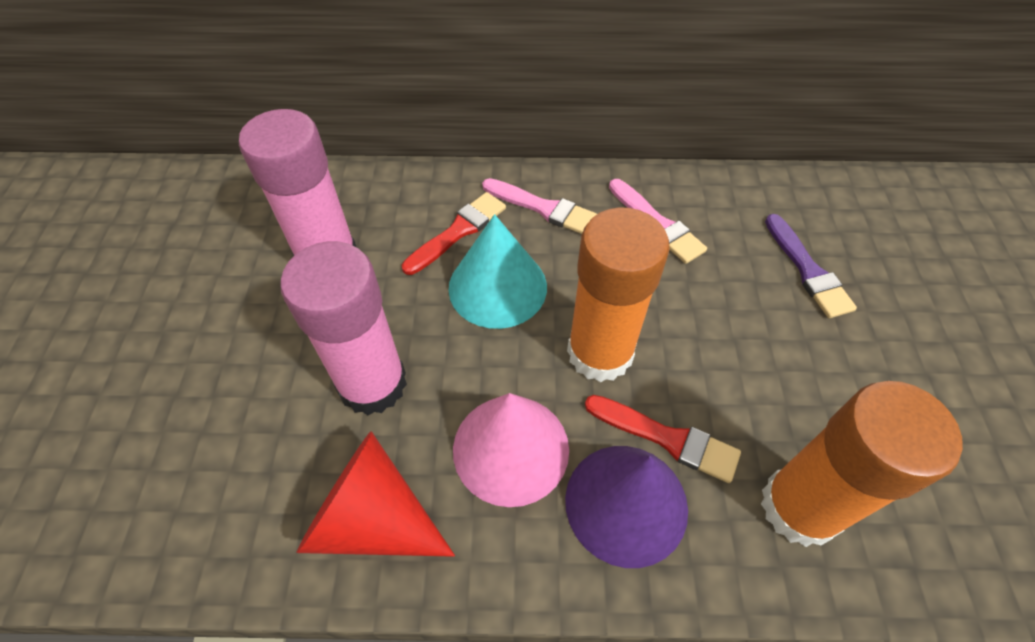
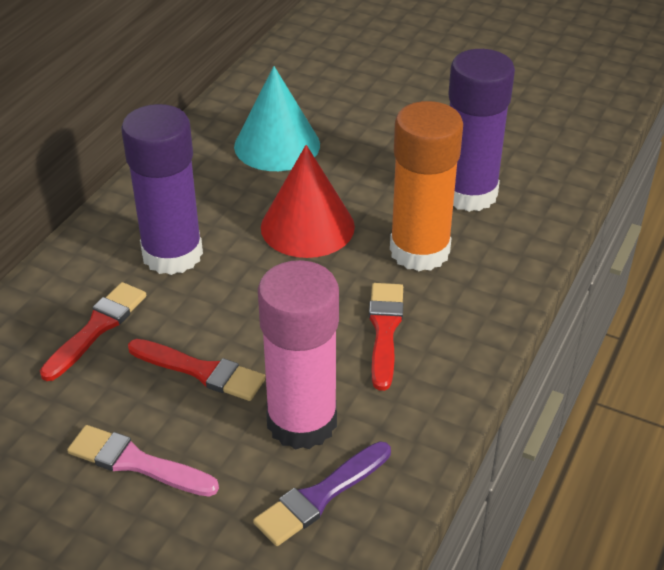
orange glue stick: 2 -> 1
pink brush: 2 -> 1
pink cone: 1 -> 0
pink glue stick: 2 -> 1
purple cone: 1 -> 0
purple glue stick: 0 -> 2
red brush: 2 -> 3

